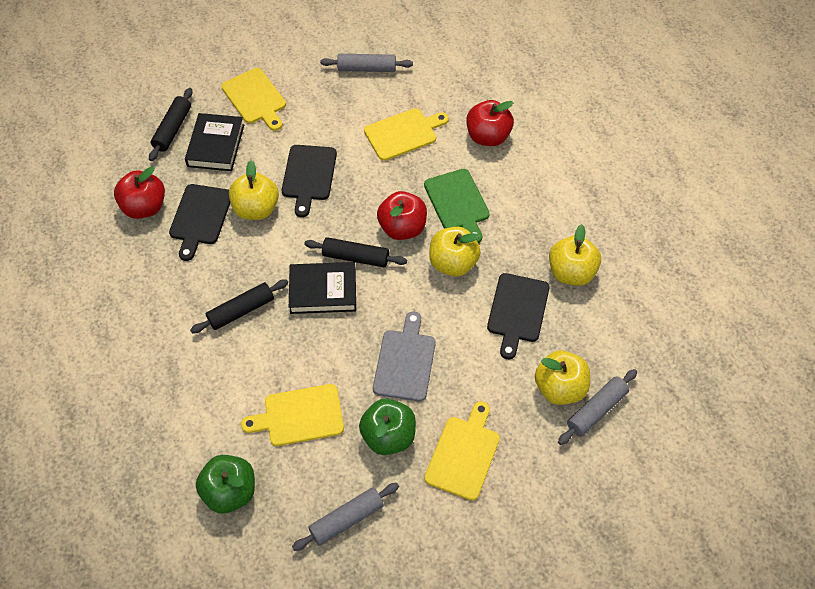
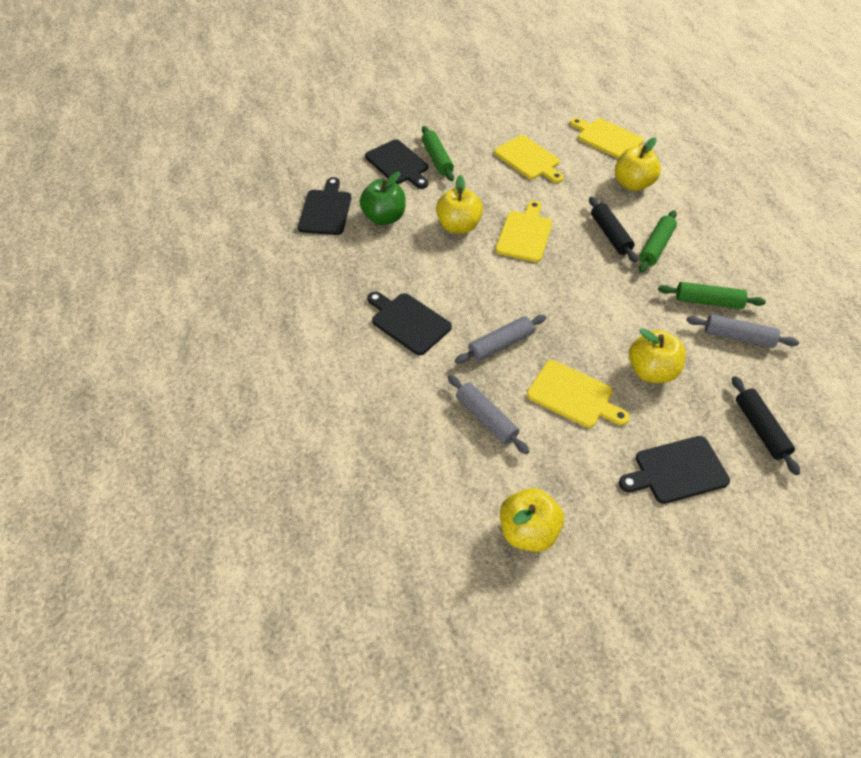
black book: 2 -> 0
black cutting board: 3 -> 4
black rolling pin: 3 -> 2
green apple: 2 -> 1
green cutting board: 1 -> 0
green rolling pin: 0 -> 3
grey cutting board: 1 -> 0
red apple: 3 -> 0

